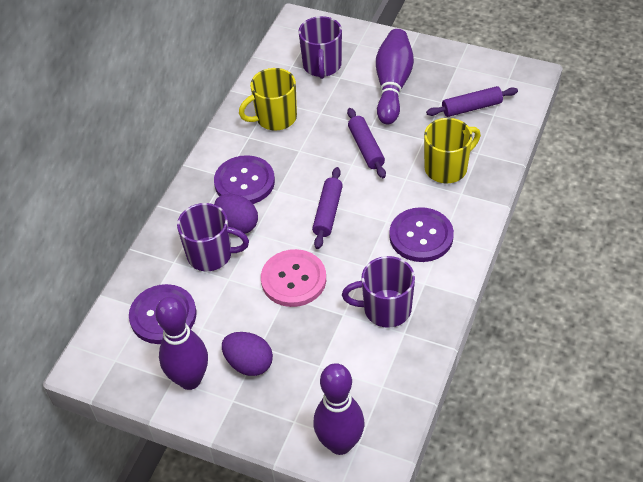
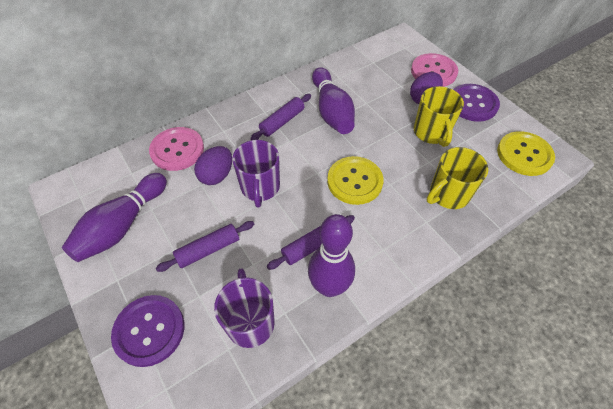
pink button: 1 -> 2
purple button: 3 -> 2
purple mug: 3 -> 2
yellow button: 0 -> 2

